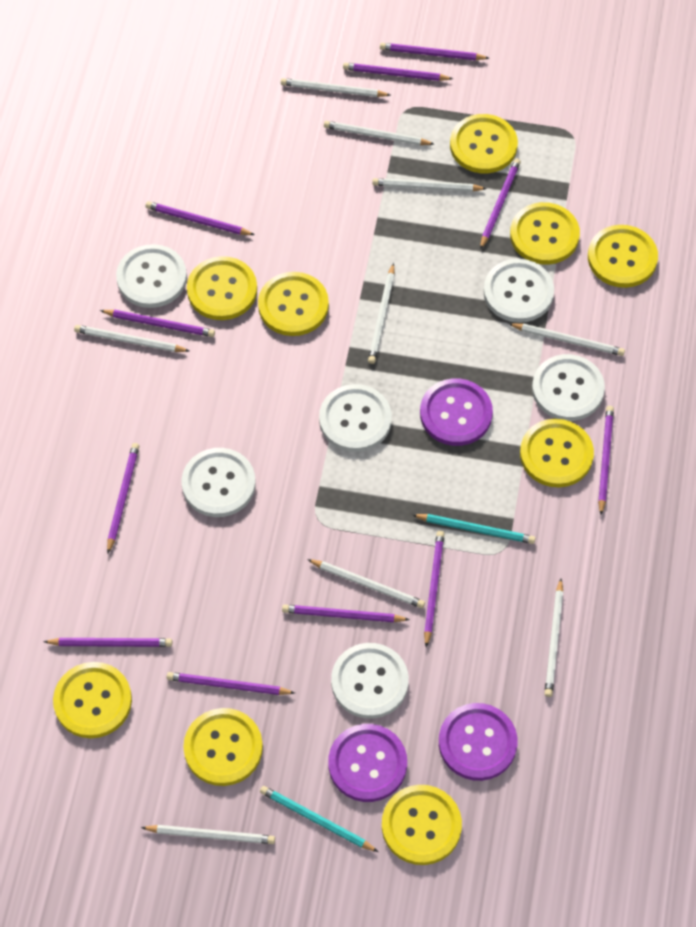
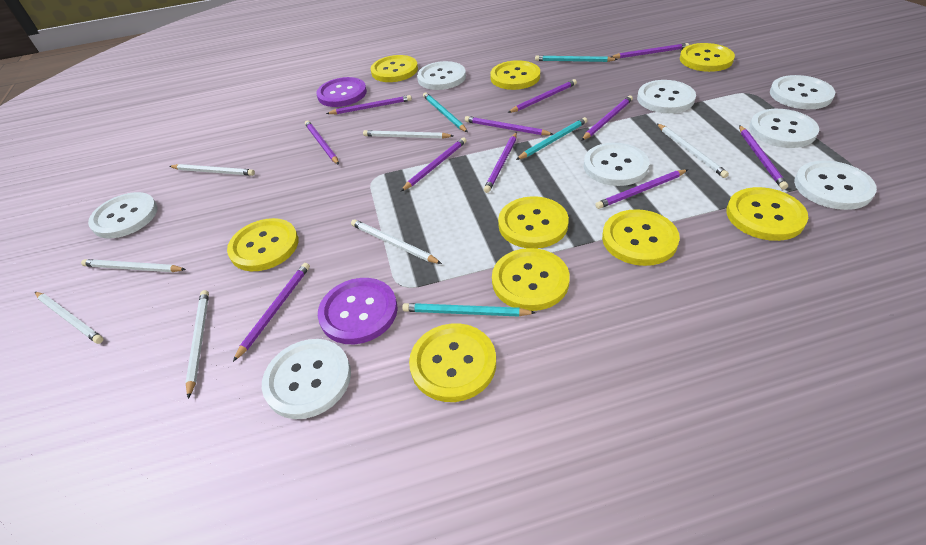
purple button: 3 -> 2
turquoise pencil: 2 -> 4
white button: 6 -> 8
white pencil: 9 -> 7

